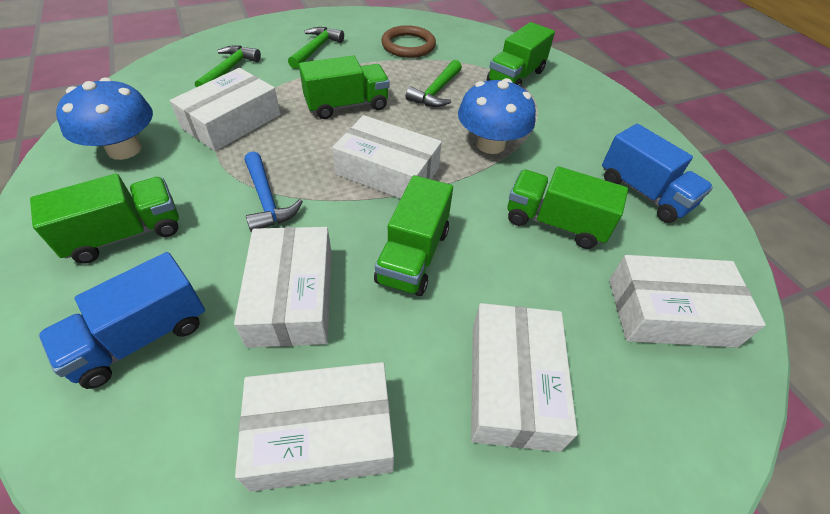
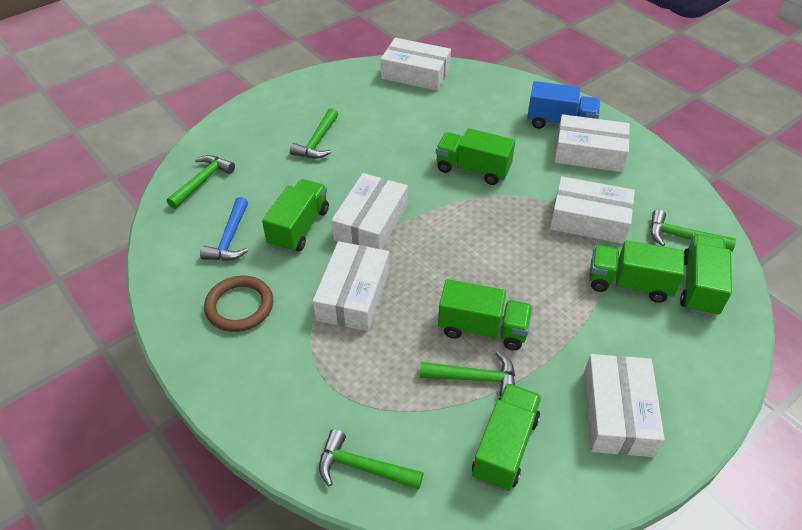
blue mushroom: 2 -> 0
blue truck: 2 -> 1
green hammer: 3 -> 5
green truck: 5 -> 6

